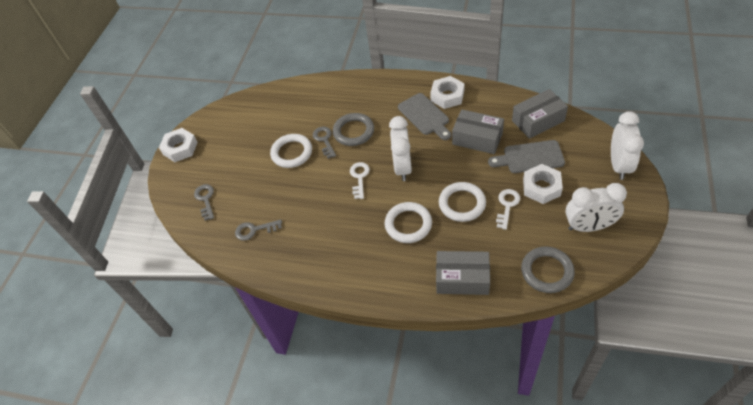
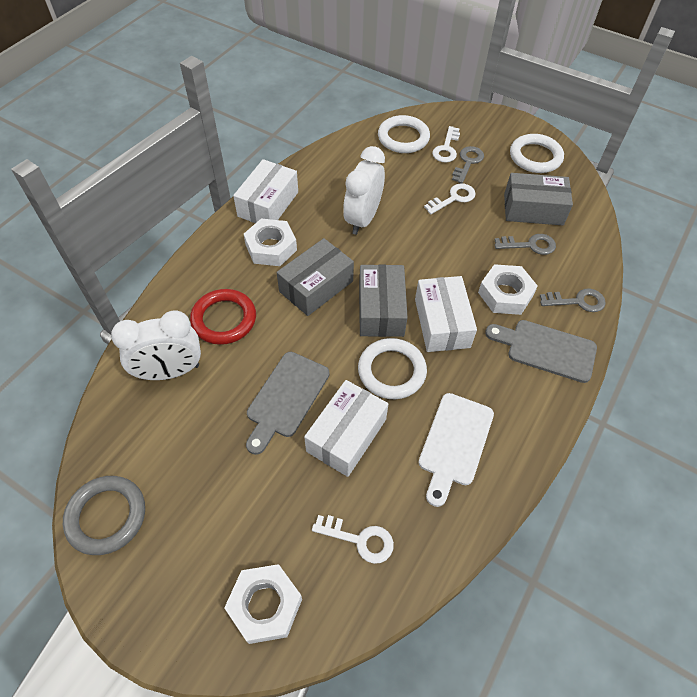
grey ring: 2 -> 1
red ring: 0 -> 1
white box: 0 -> 3
white clock: 3 -> 2
white cutting board: 0 -> 1
white key: 2 -> 3

